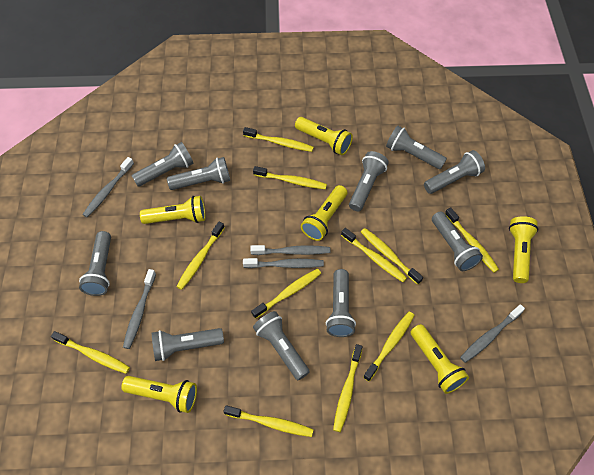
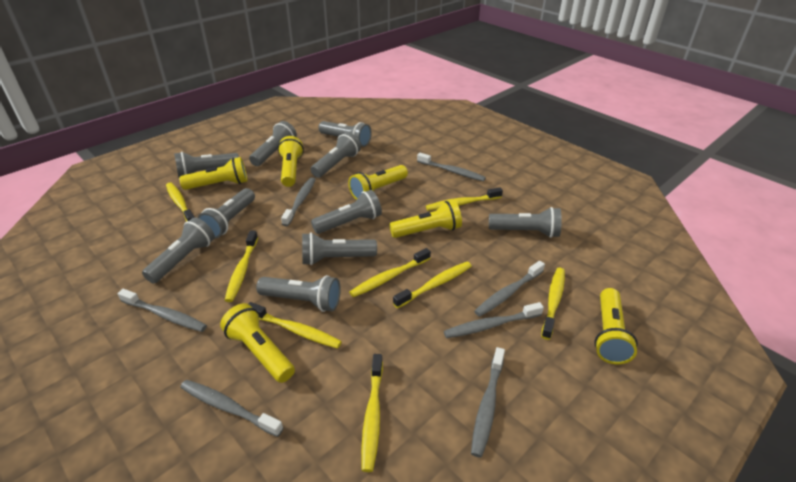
grey toothbrush: 5 -> 7
yellow toothbrush: 11 -> 8

